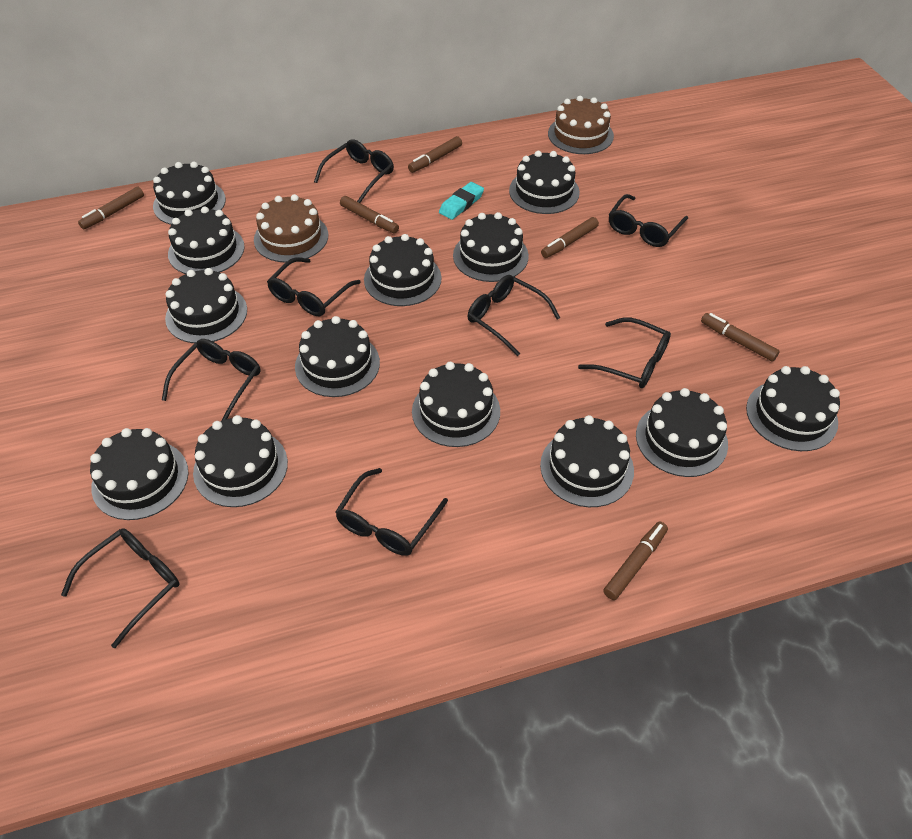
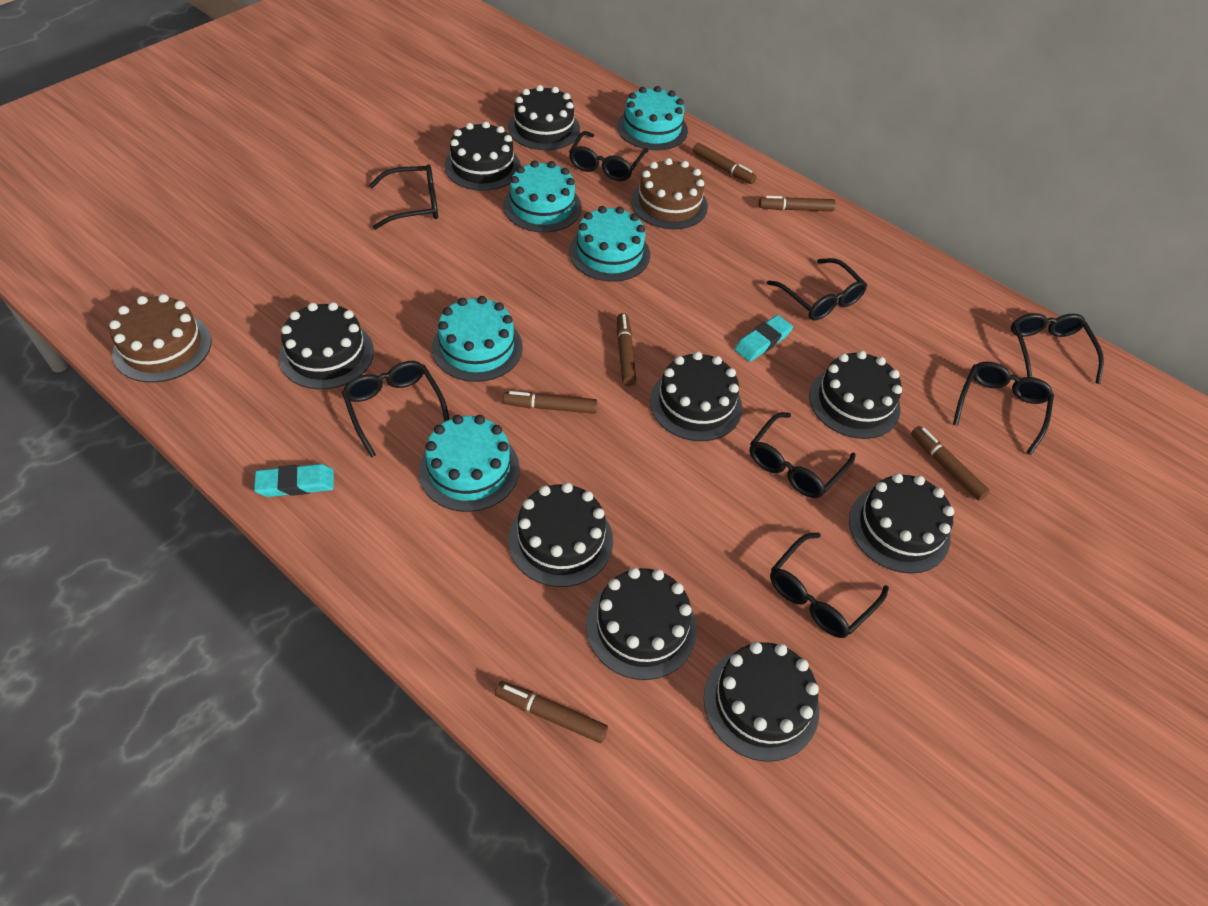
black cake: 13 -> 9
turquoise cake: 0 -> 5
turquoise eraser: 1 -> 2

